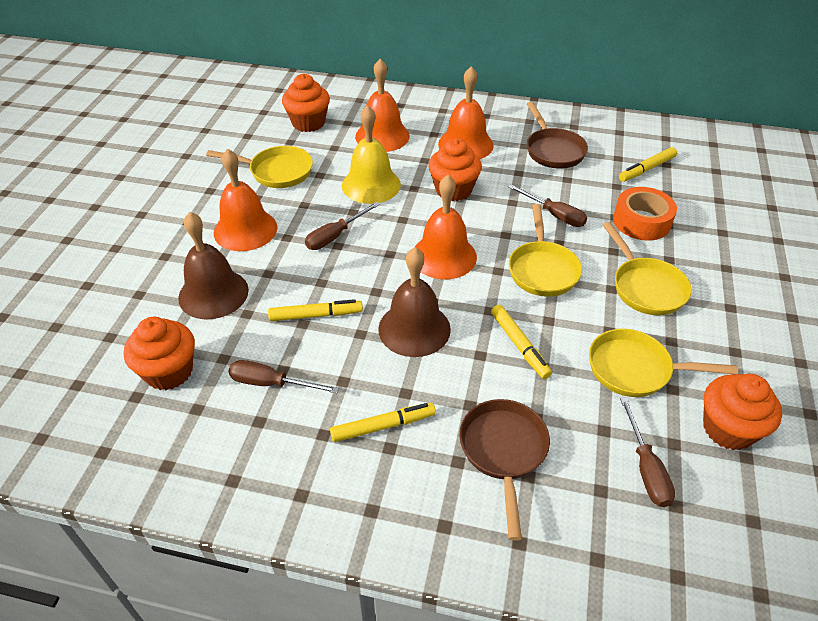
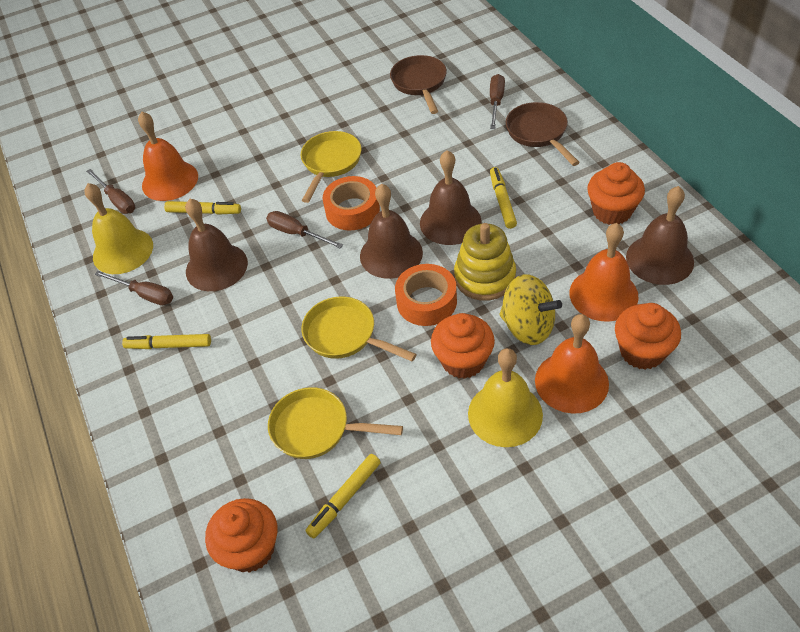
brown bell: 2 -> 4
orange bell: 4 -> 3
orange tape: 1 -> 2
yellow bell: 1 -> 2
yellow pan: 4 -> 3
yellow spinning top: 0 -> 1
yellow stacking toy: 0 -> 1

